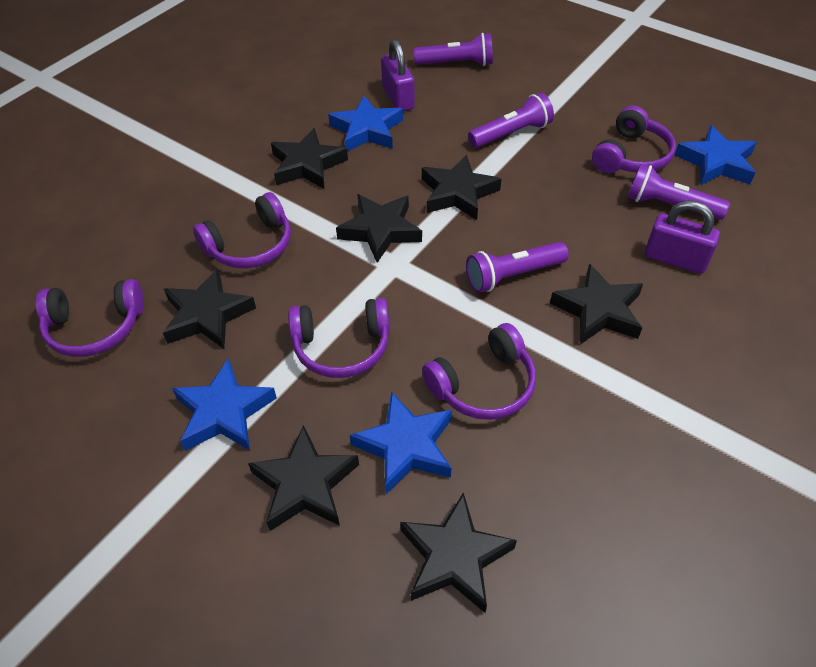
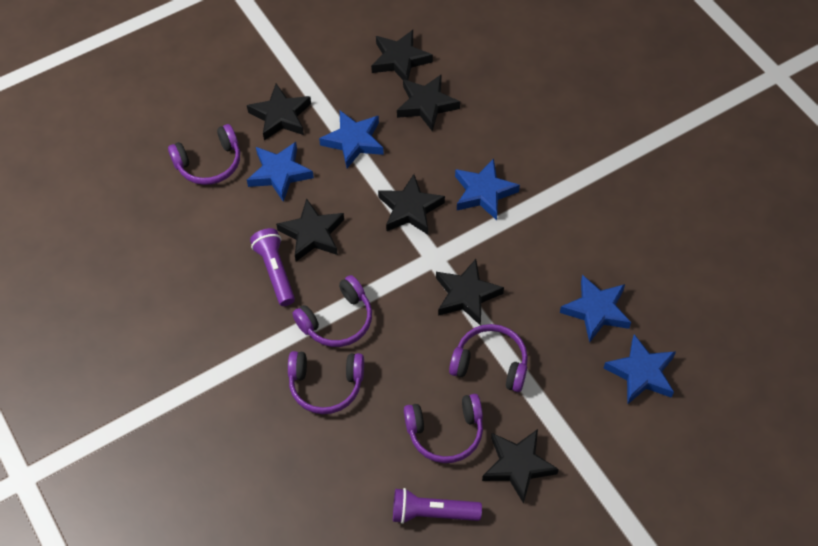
blue star: 4 -> 5
purple flashlight: 4 -> 2
purple padlock: 2 -> 0

